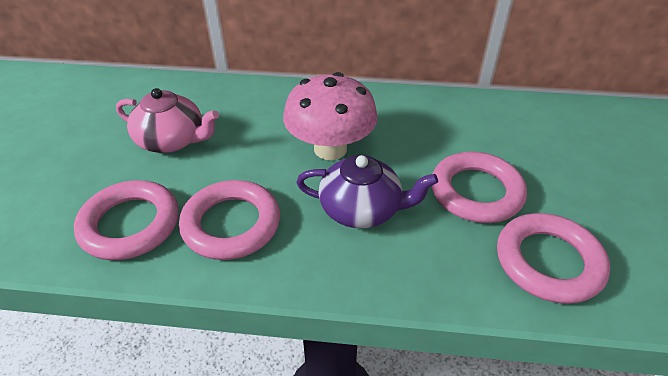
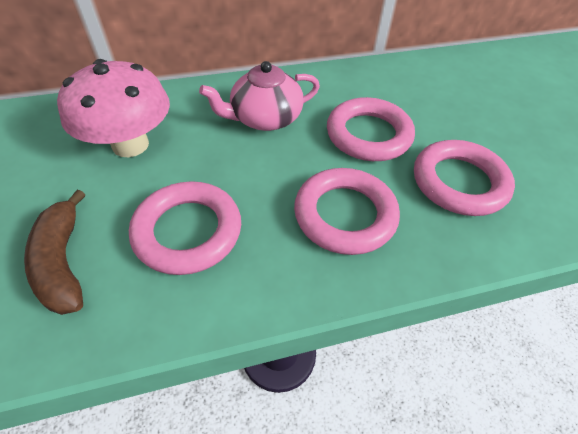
brown banana: 0 -> 1
purple teapot: 1 -> 0

